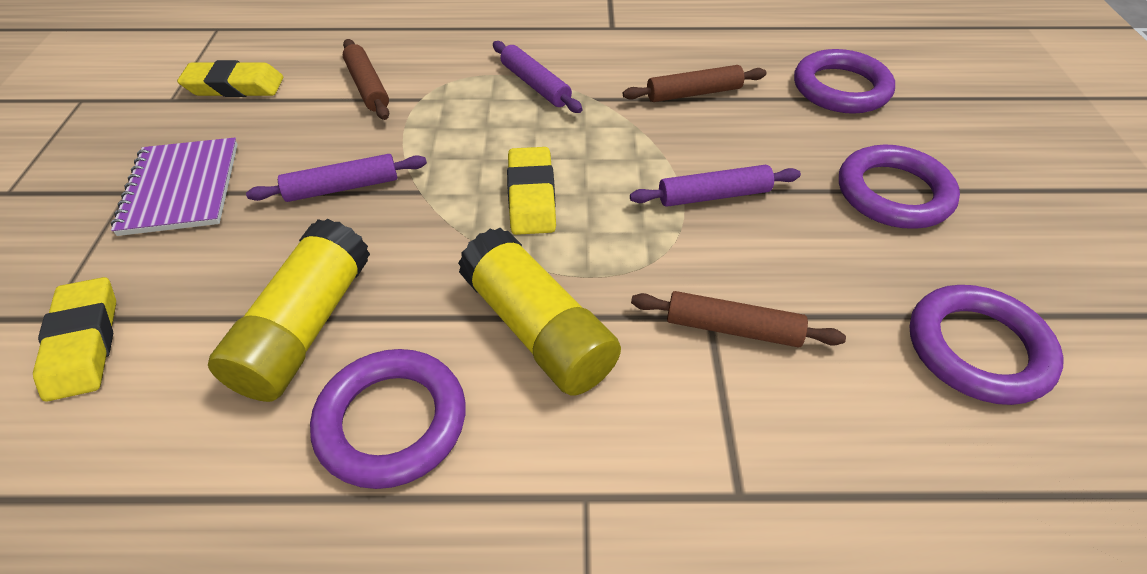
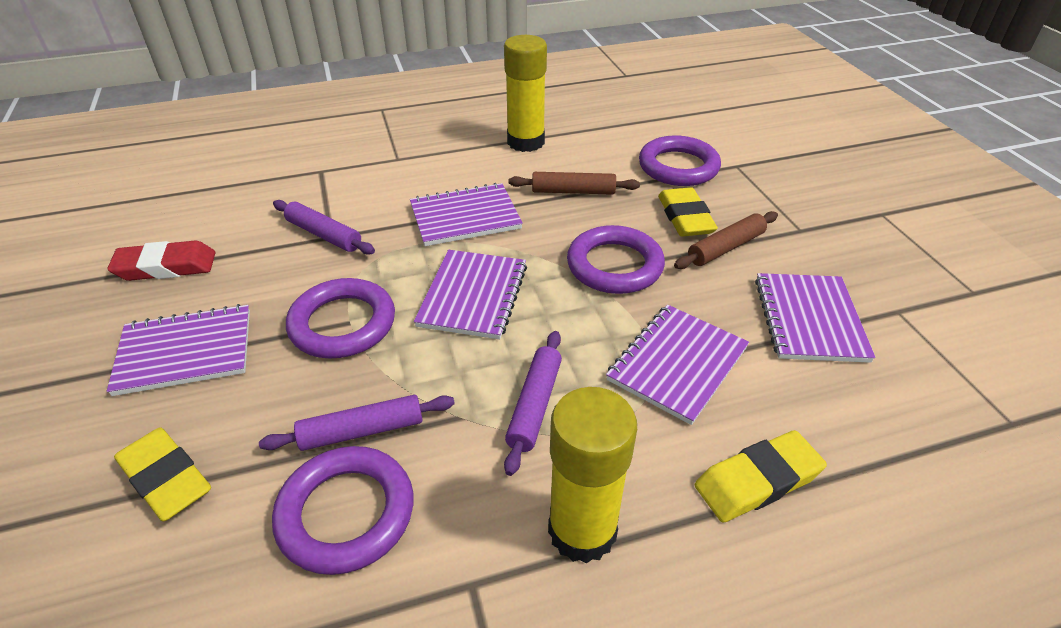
brown rolling pin: 3 -> 2
purple notebook: 1 -> 5
red eraser: 0 -> 1

